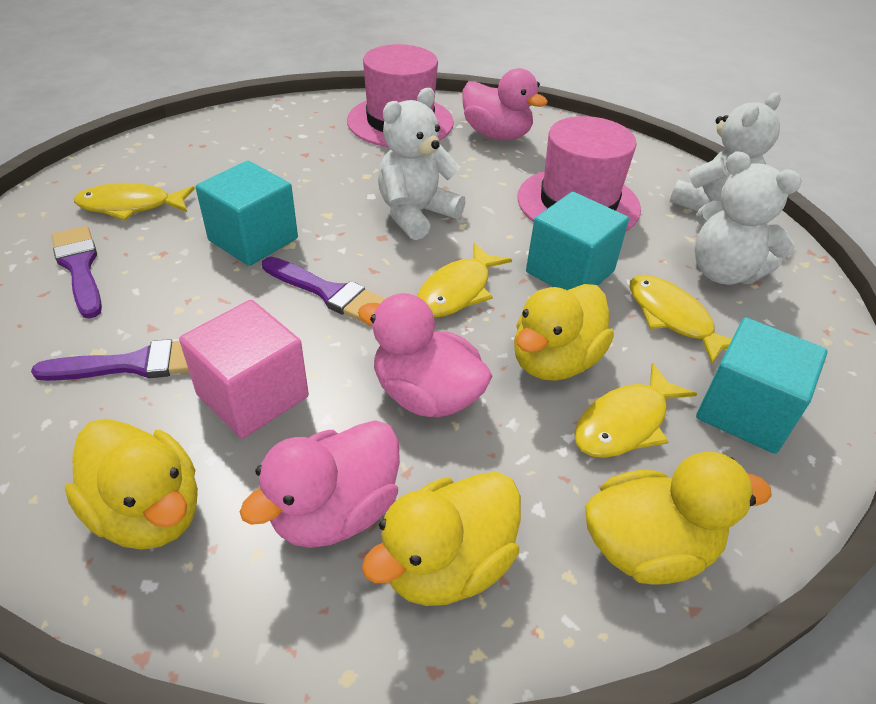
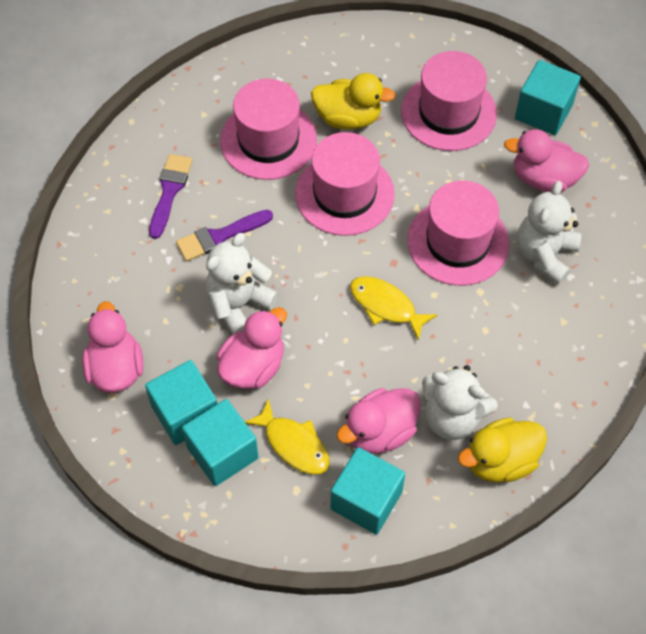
pink cube: 1 -> 0
pink duck: 3 -> 4
pink hat: 2 -> 4
purple brush: 3 -> 2
turquoise cube: 3 -> 4
yellow duck: 4 -> 2
yellow fish: 4 -> 2

